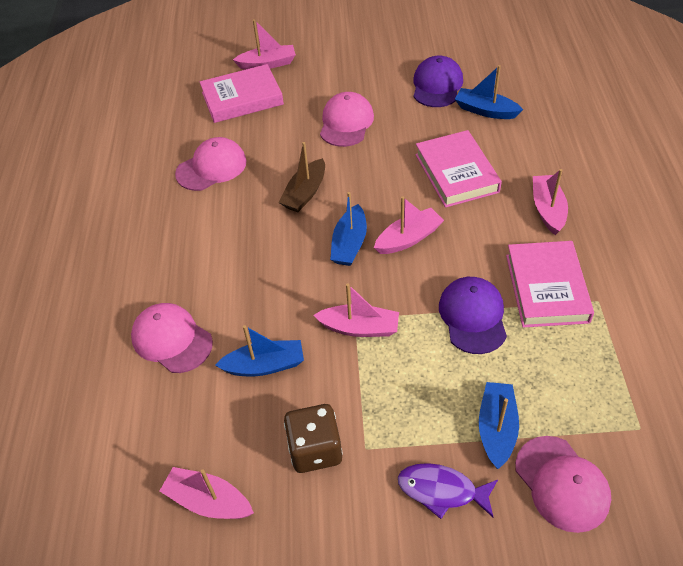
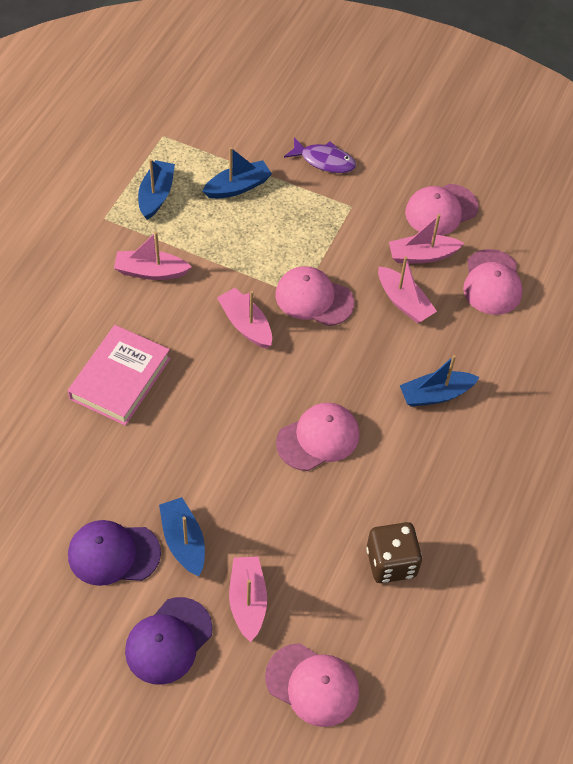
brown boat: 1 -> 0
pink book: 3 -> 1
pink cap: 4 -> 5

